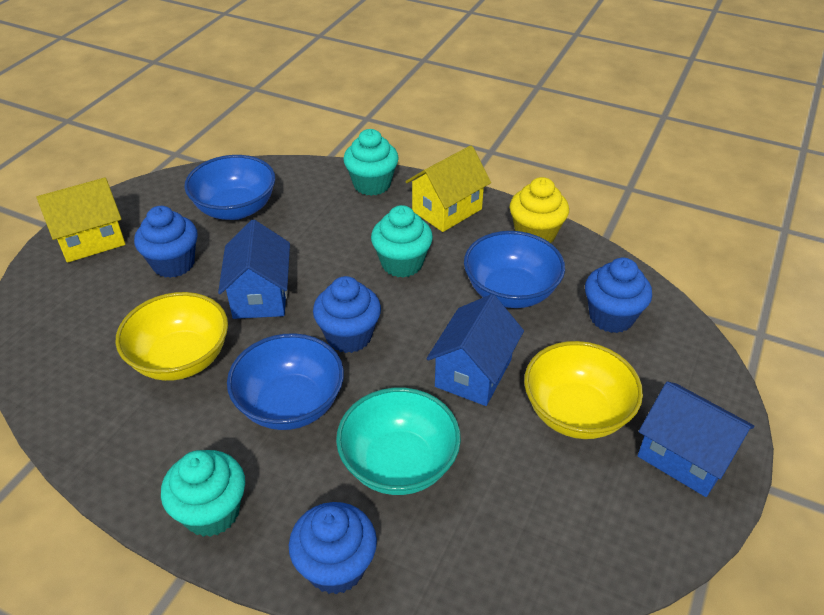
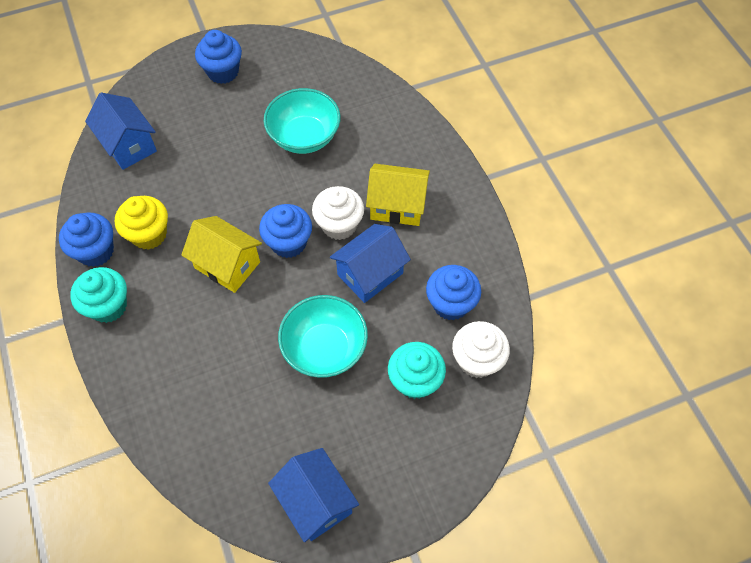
blue bowl: 3 -> 0
turquoise bowl: 1 -> 2
turquoise cupcake: 3 -> 2
white cupcake: 0 -> 2
yellow bowl: 2 -> 0

